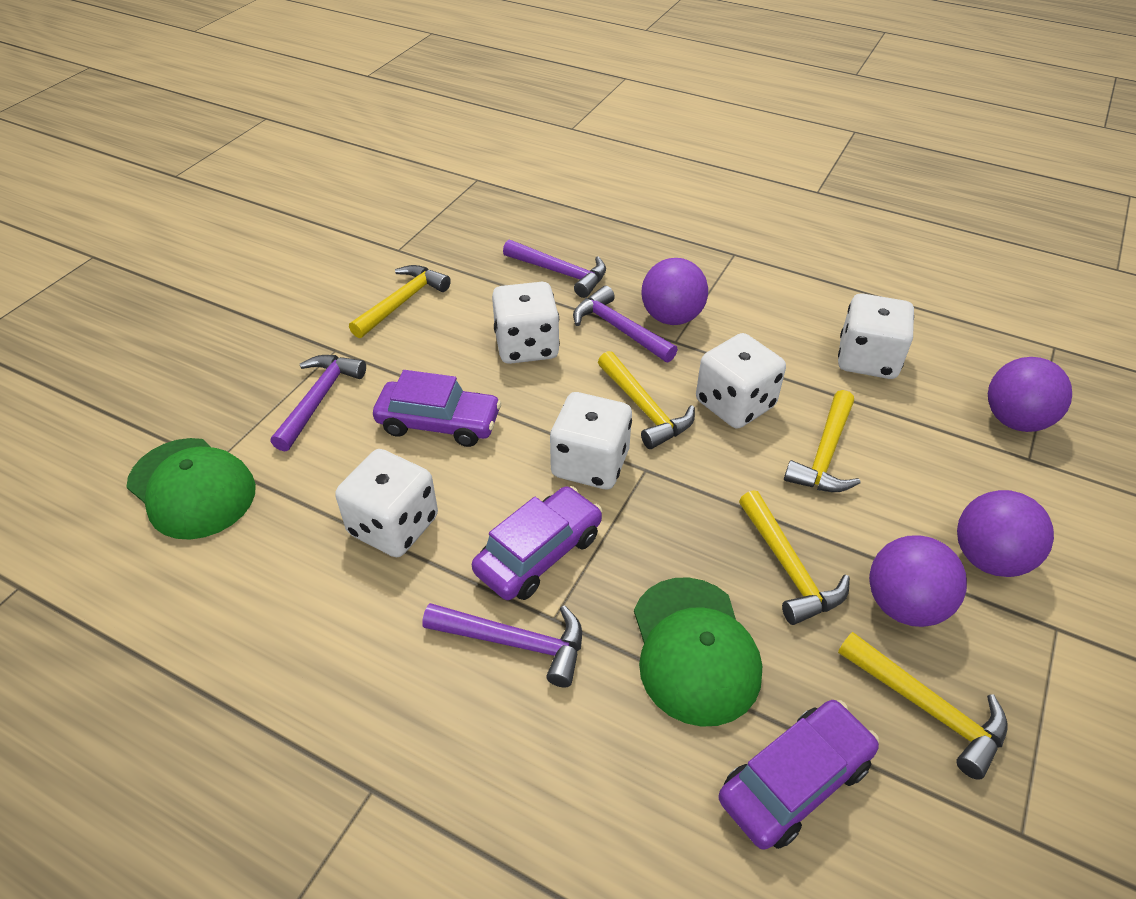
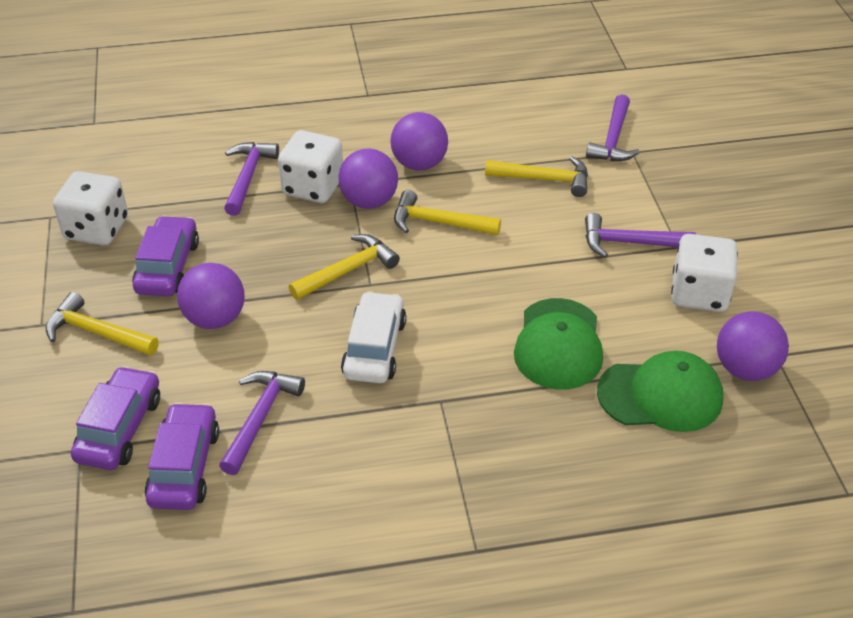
white car: 0 -> 1
white dice: 5 -> 3
yellow hammer: 5 -> 4

